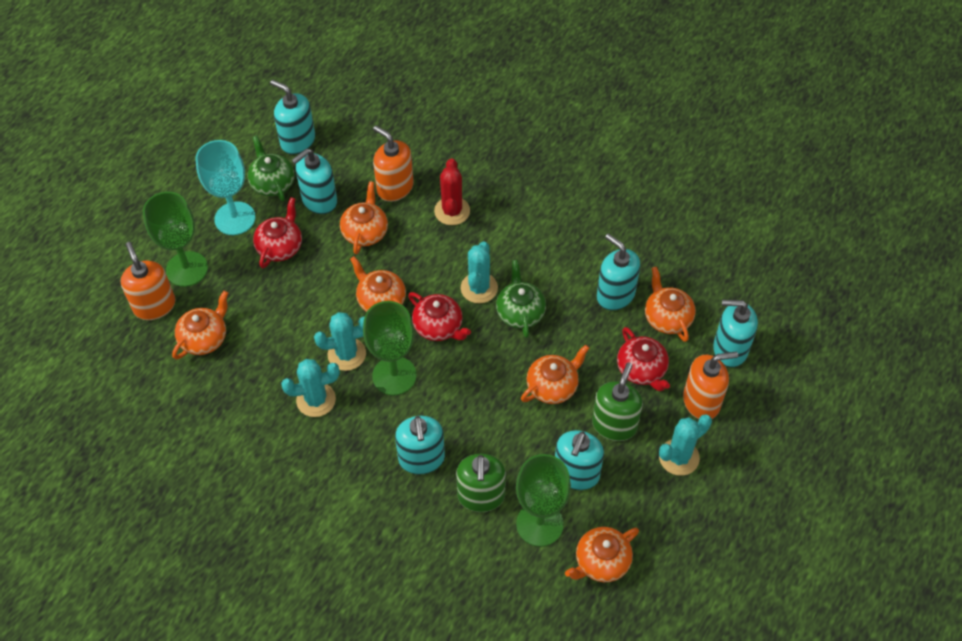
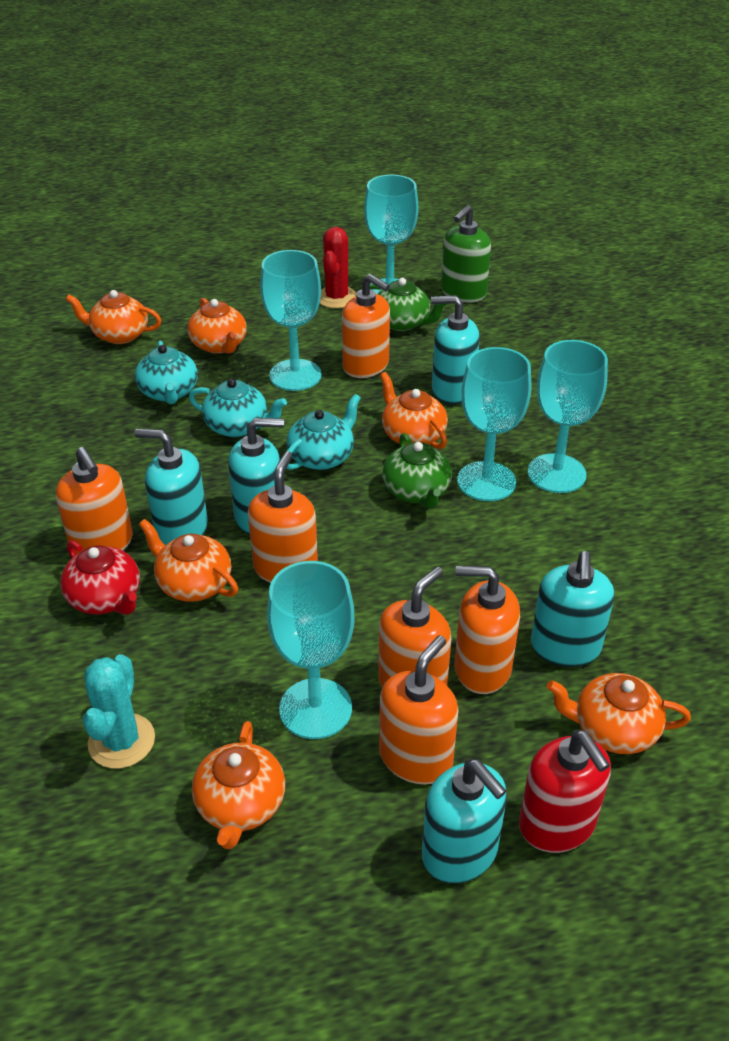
green goblet: 3 -> 0
green soap dispenser: 2 -> 1
orange soap dispenser: 3 -> 6
red soap dispenser: 0 -> 1
red teapot: 3 -> 1
turquoise cactus: 4 -> 1
turquoise goblet: 1 -> 5
turquoise soap dispenser: 6 -> 5
turquoise teapot: 0 -> 3

